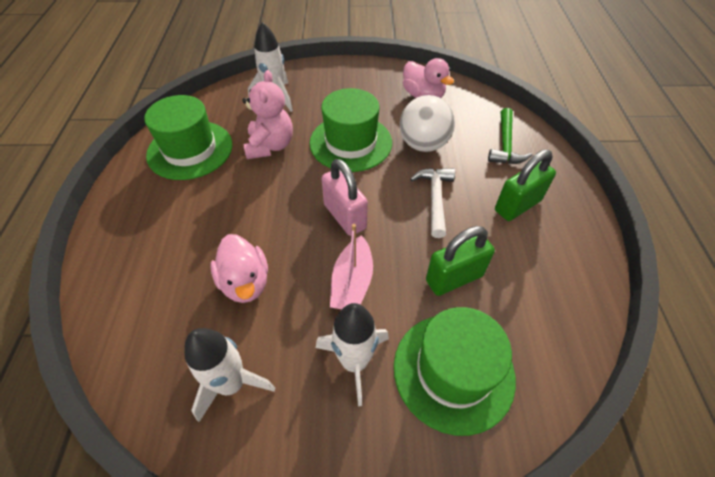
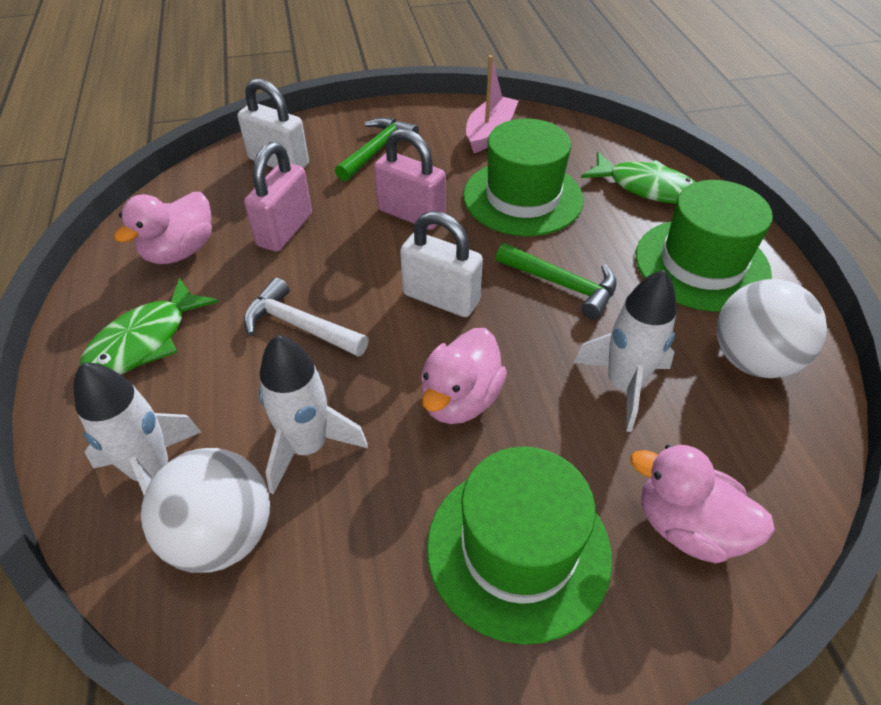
green fish: 0 -> 2
green hammer: 1 -> 2
green padlock: 2 -> 0
pink duck: 2 -> 3
pink padlock: 1 -> 2
pink teddy bear: 1 -> 0
white ball: 1 -> 2
white padlock: 0 -> 2

